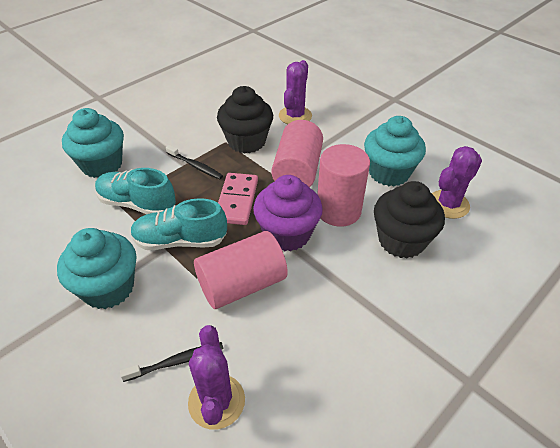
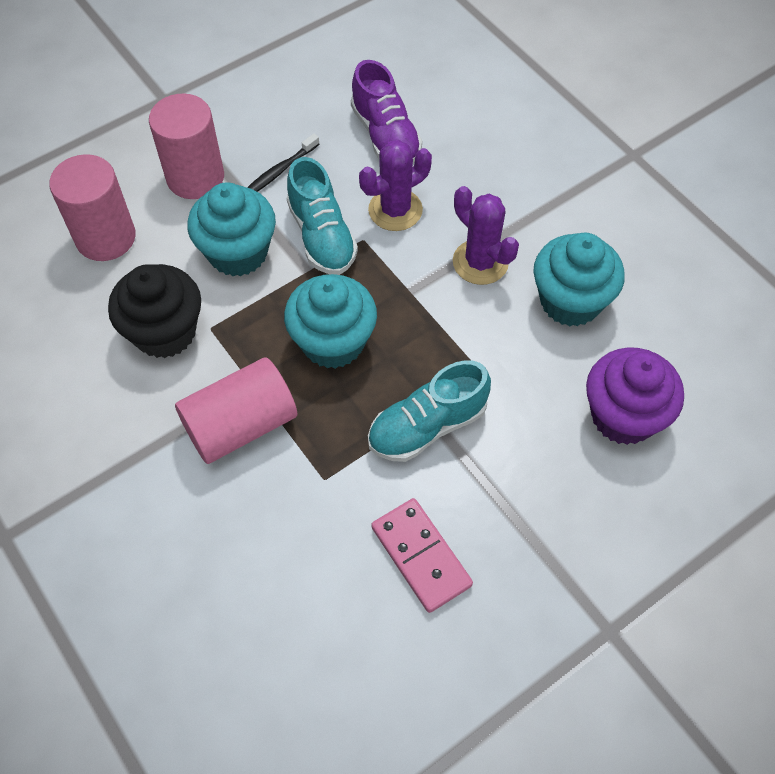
black cupcake: 2 -> 1
black toothbrush: 2 -> 1
purple cactus: 3 -> 2
purple shoe: 0 -> 1

